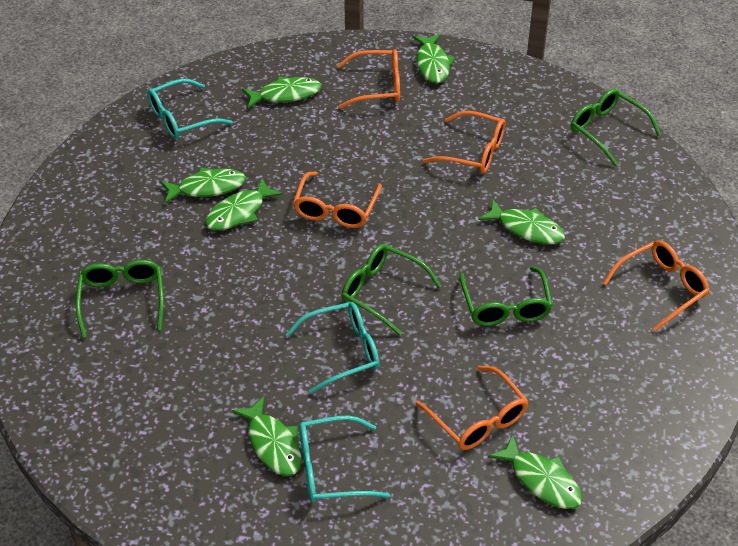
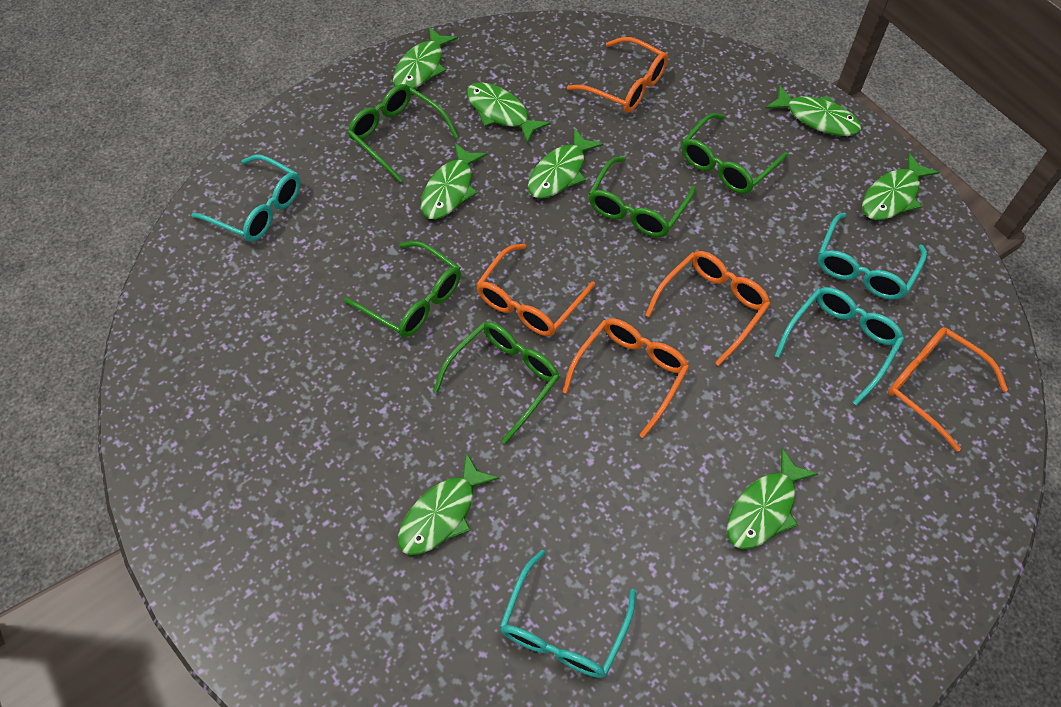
green fish: 7 -> 8
green glasses: 4 -> 5
turquoise glasses: 3 -> 4

